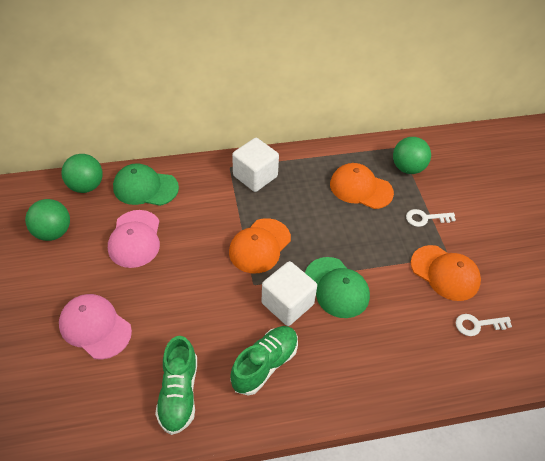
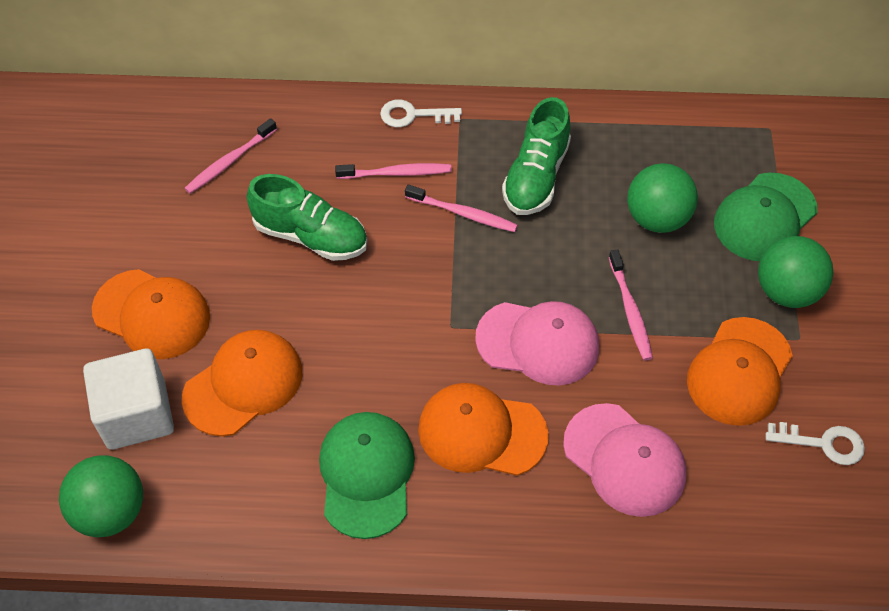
orange cap: 3 -> 4
pink toothbrush: 0 -> 4
white cube: 2 -> 1

